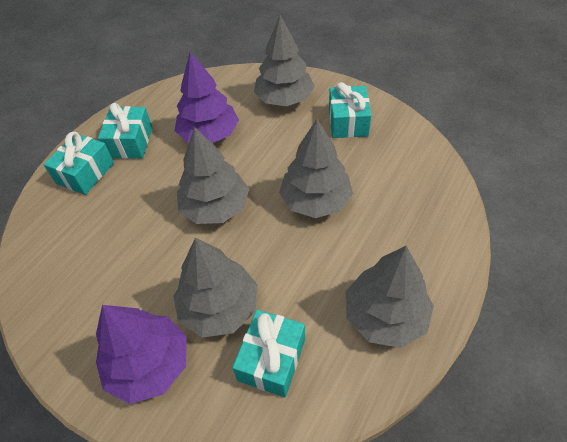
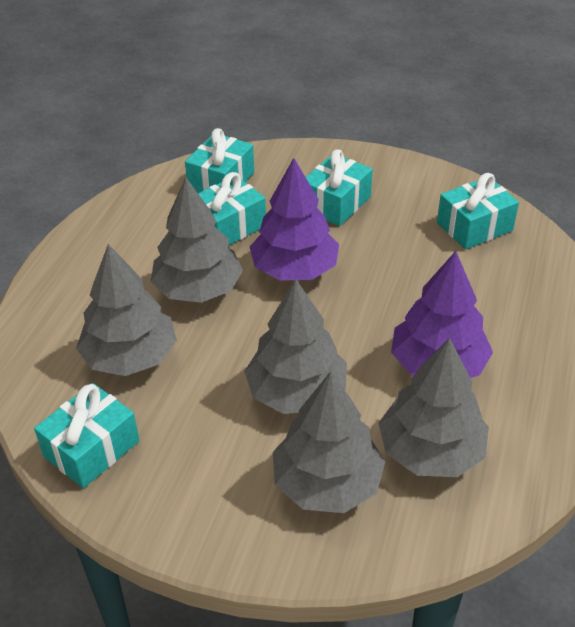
turquoise gift: 4 -> 5

